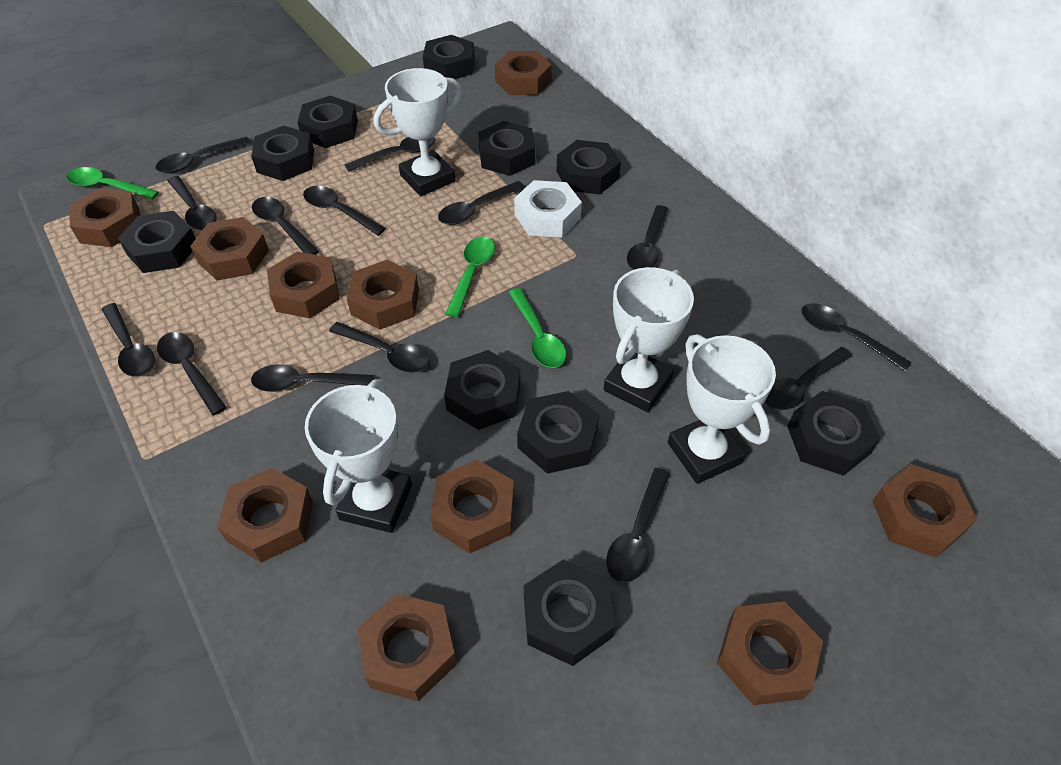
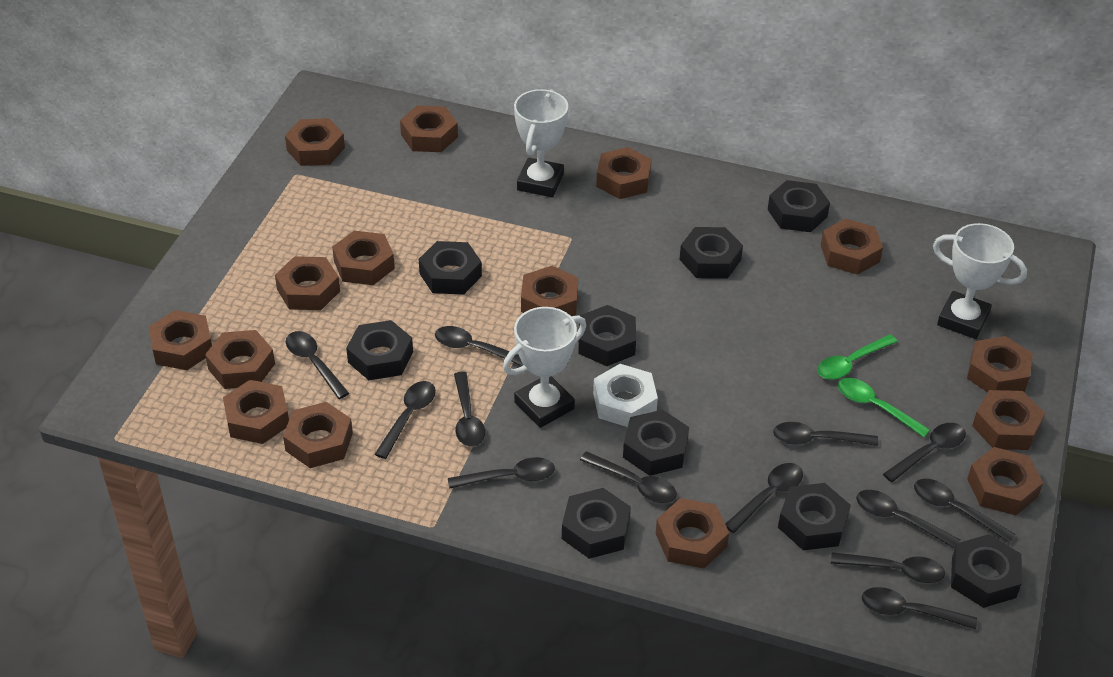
black nut: 10 -> 9
black spoon: 14 -> 13
brown nut: 10 -> 15
green spoon: 3 -> 2
white trophy: 4 -> 3

